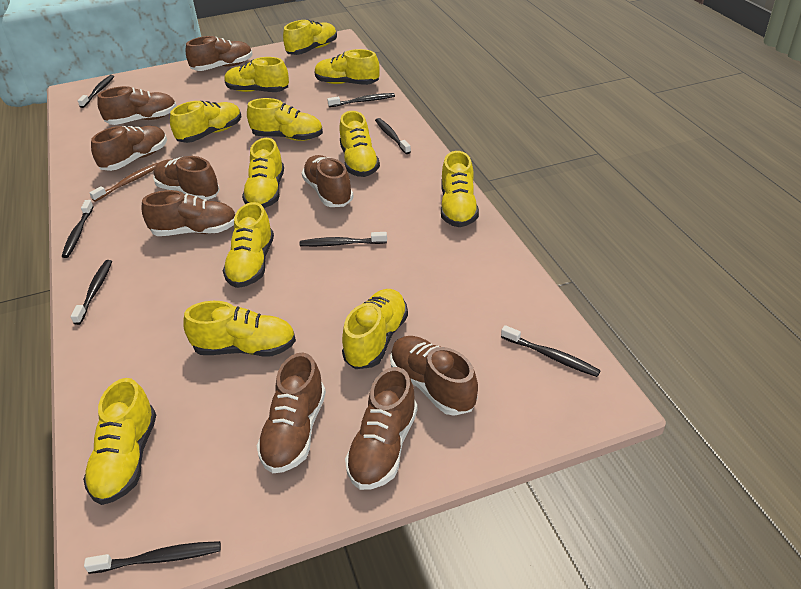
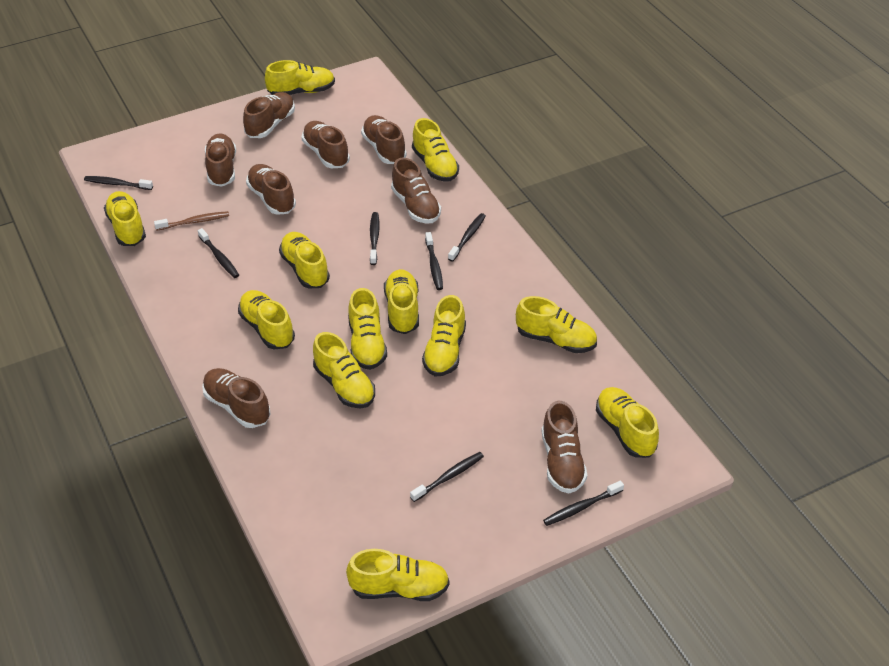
black toothbrush: 8 -> 7
brown shoe: 9 -> 8

